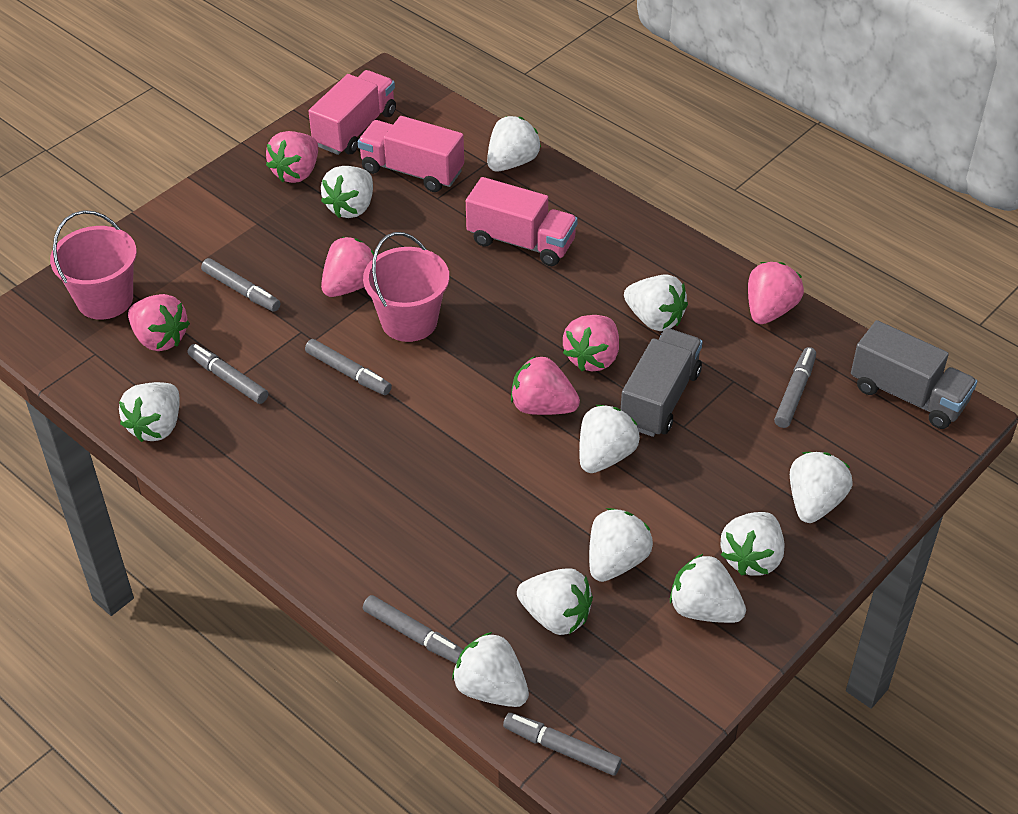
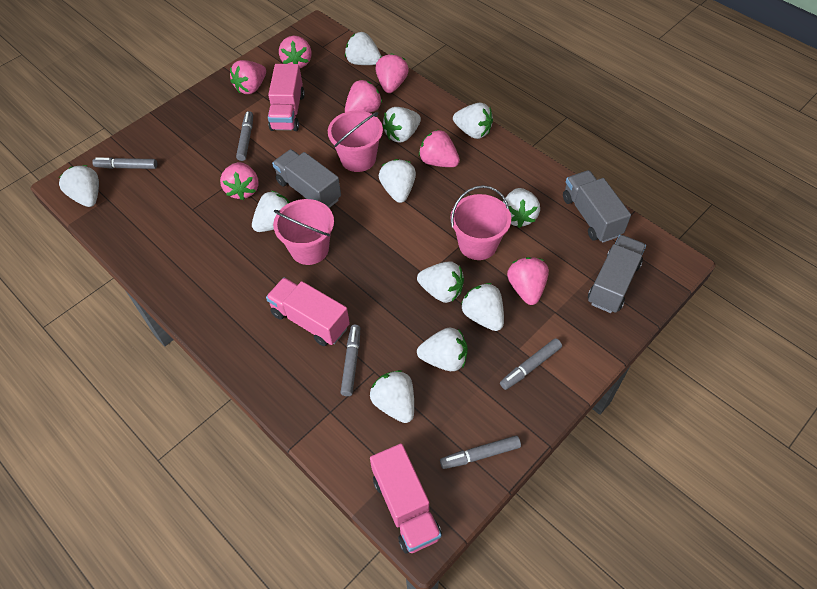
grey marker: 6 -> 5
grey truck: 2 -> 3
pink bucket: 2 -> 3
pink strawberry: 6 -> 7

